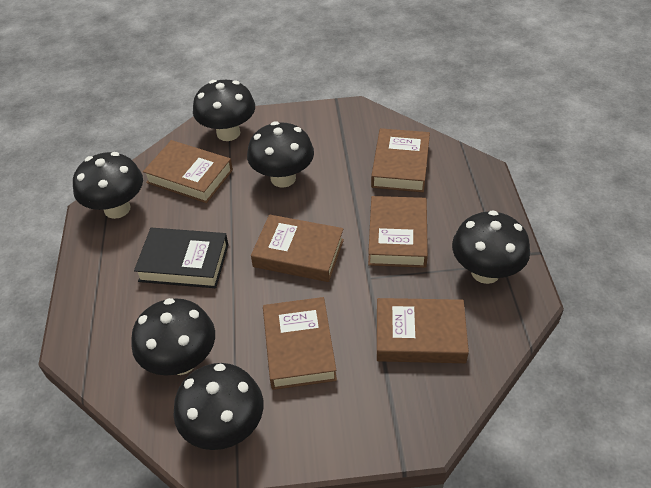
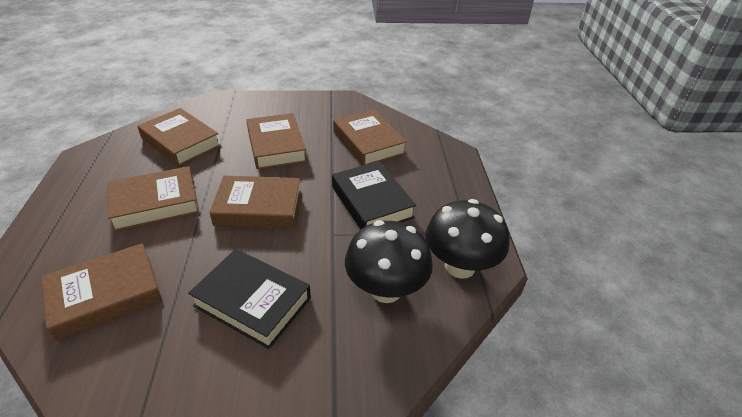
black book: 1 -> 2
black mushroom: 6 -> 2

